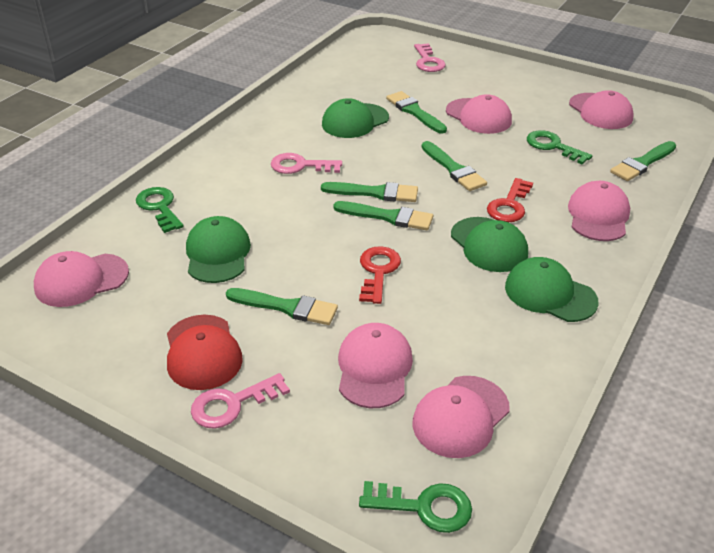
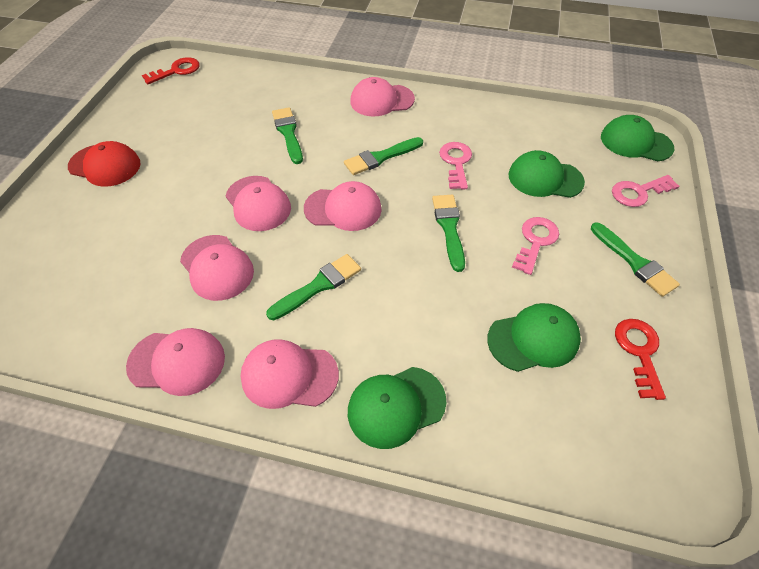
green brush: 6 -> 5
green key: 3 -> 0

